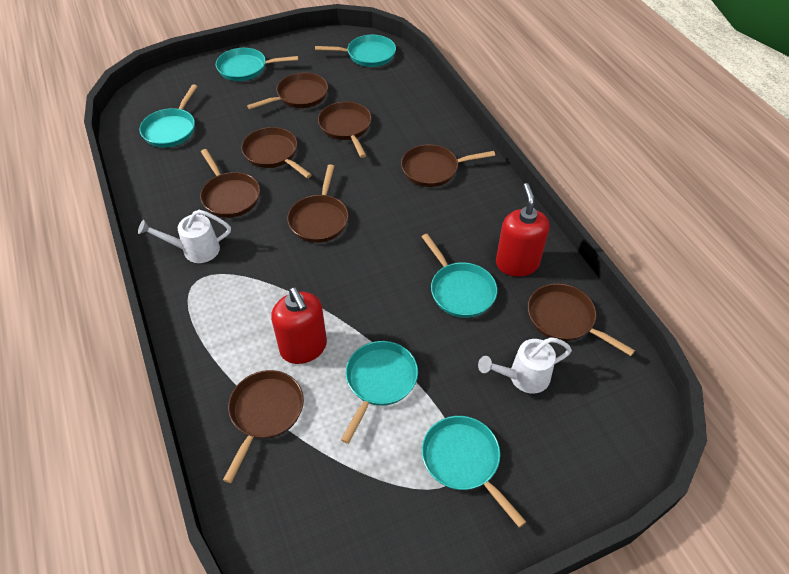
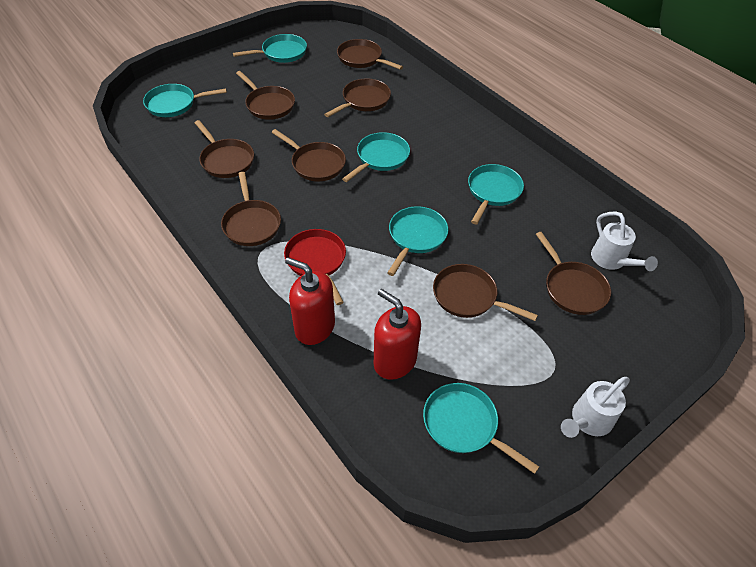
red pan: 0 -> 1

